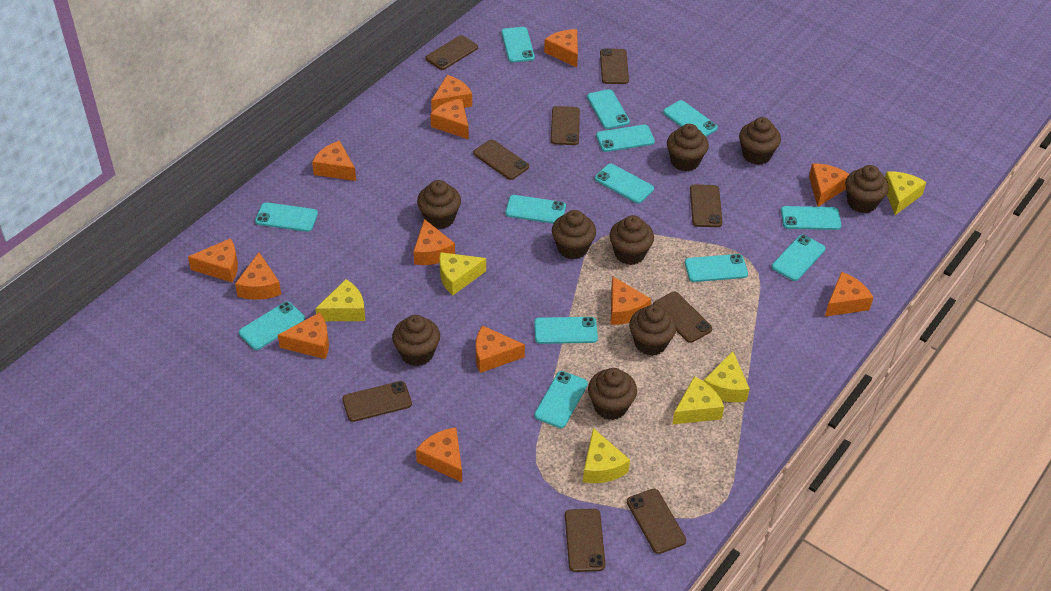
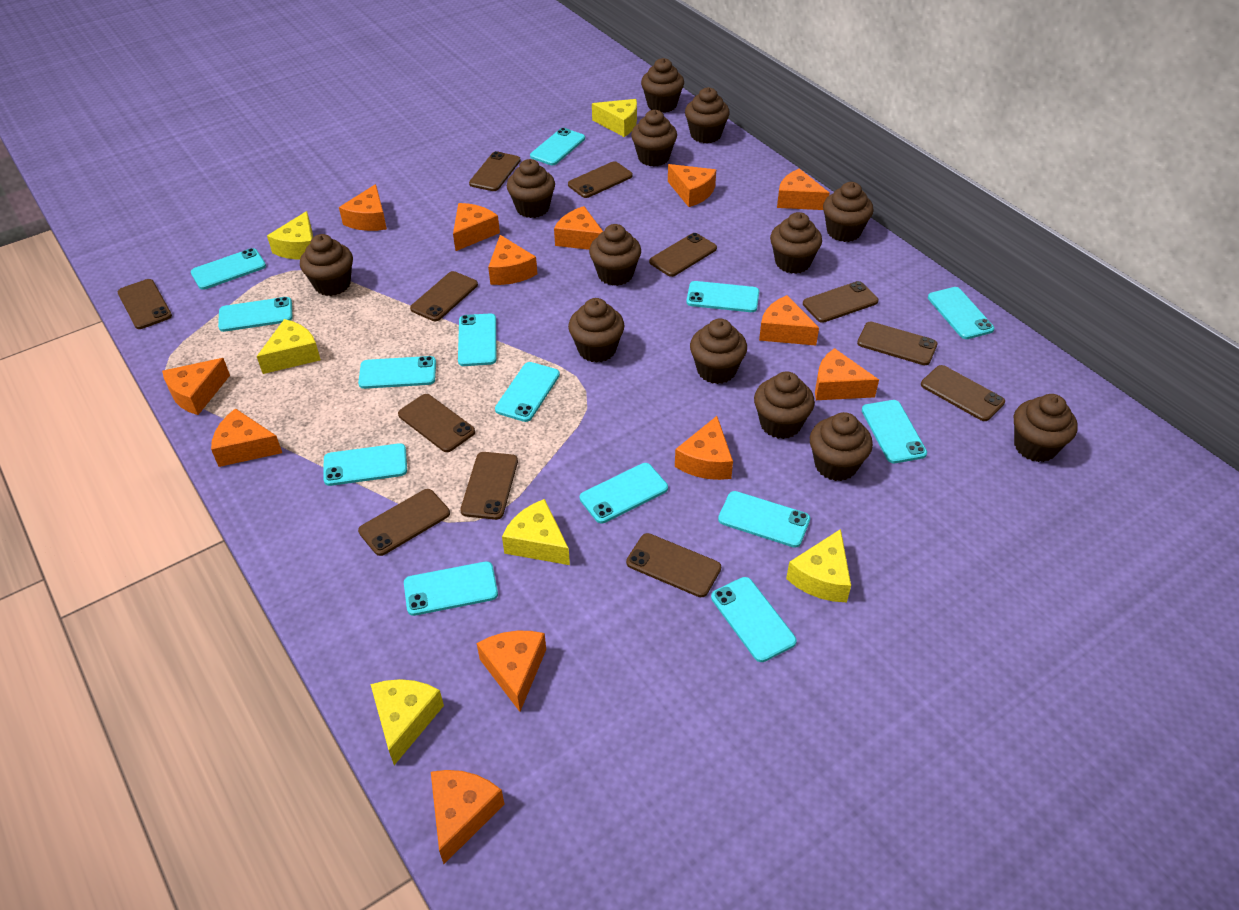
brown cupcake: 9 -> 13
brown phone: 9 -> 12
turquoise phone: 13 -> 14

